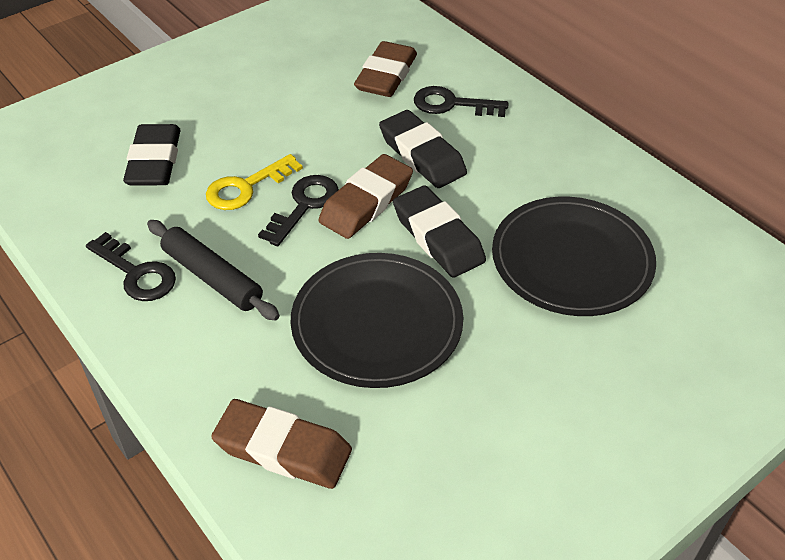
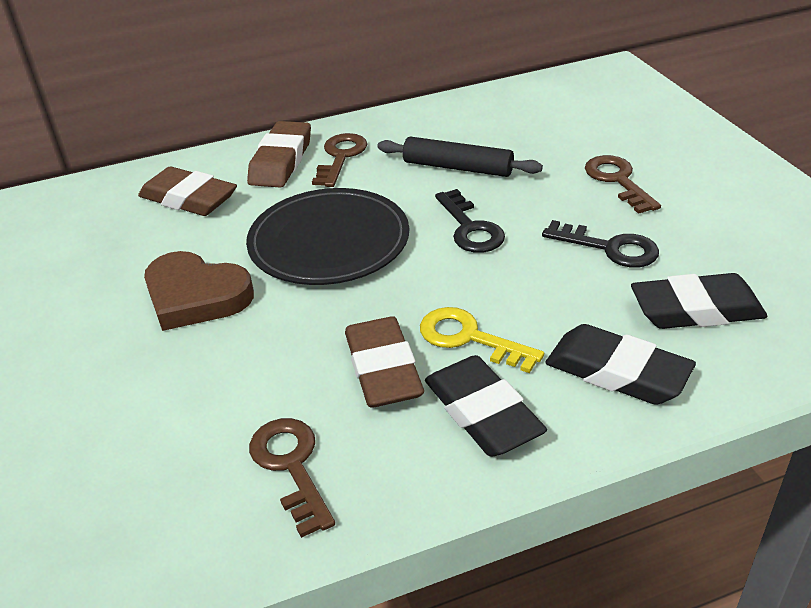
black key: 3 -> 2
black plate: 2 -> 1
brown heart: 0 -> 1
brown key: 0 -> 3

